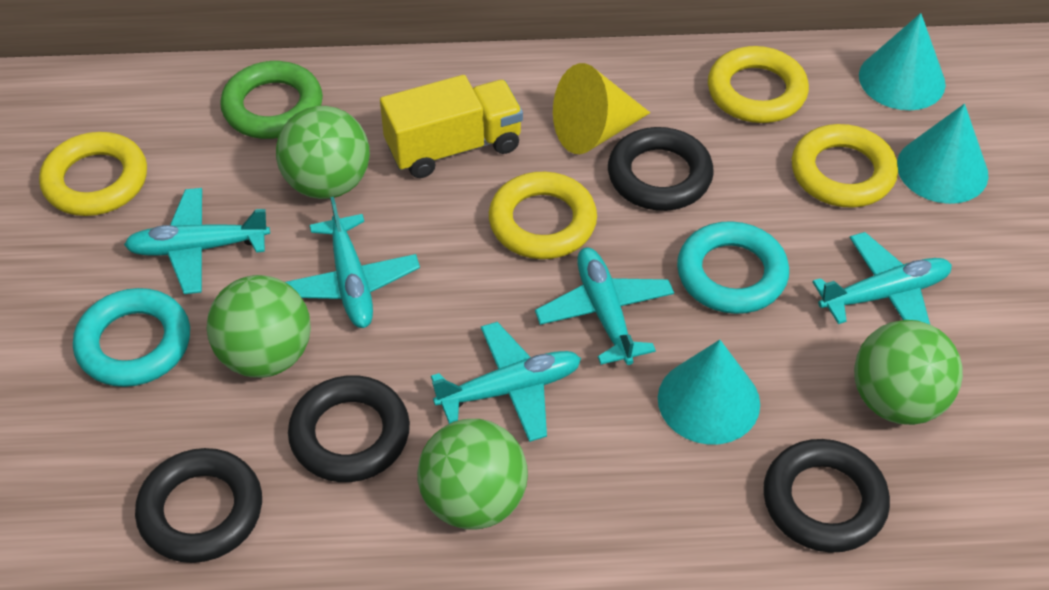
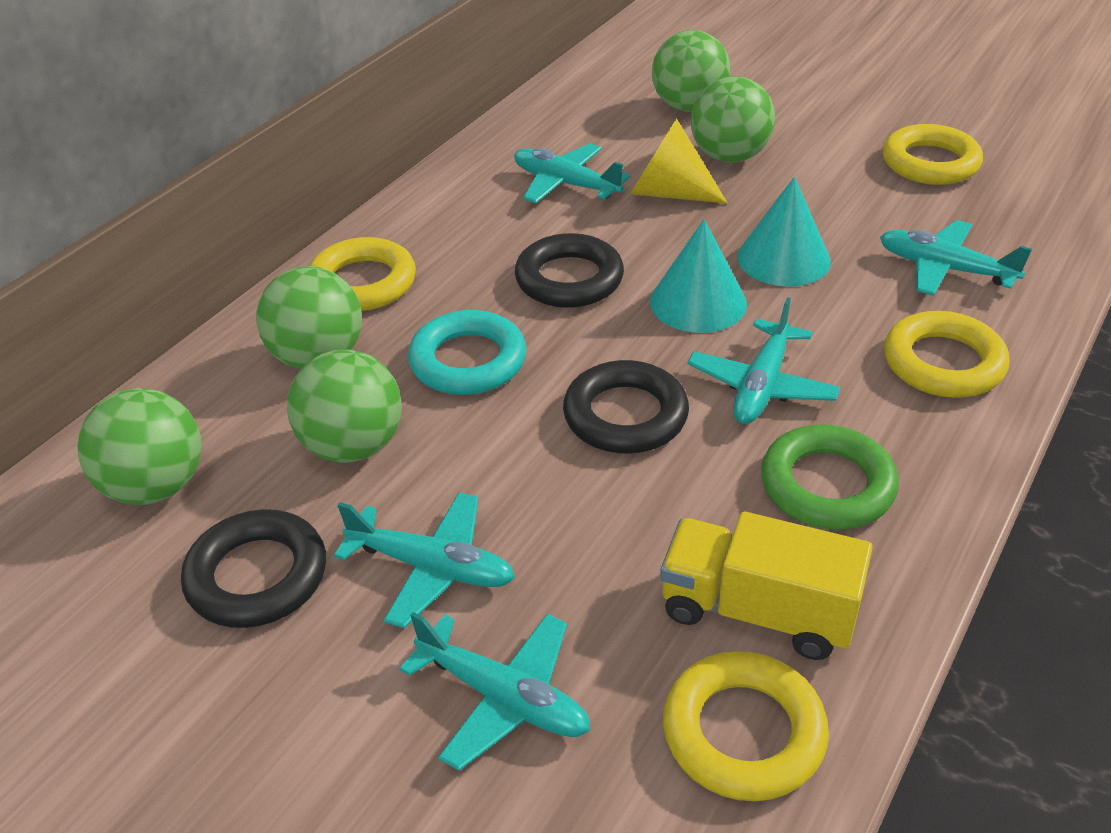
black ring: 4 -> 3
green ball: 4 -> 5
turquoise cone: 3 -> 2
turquoise ring: 2 -> 1

